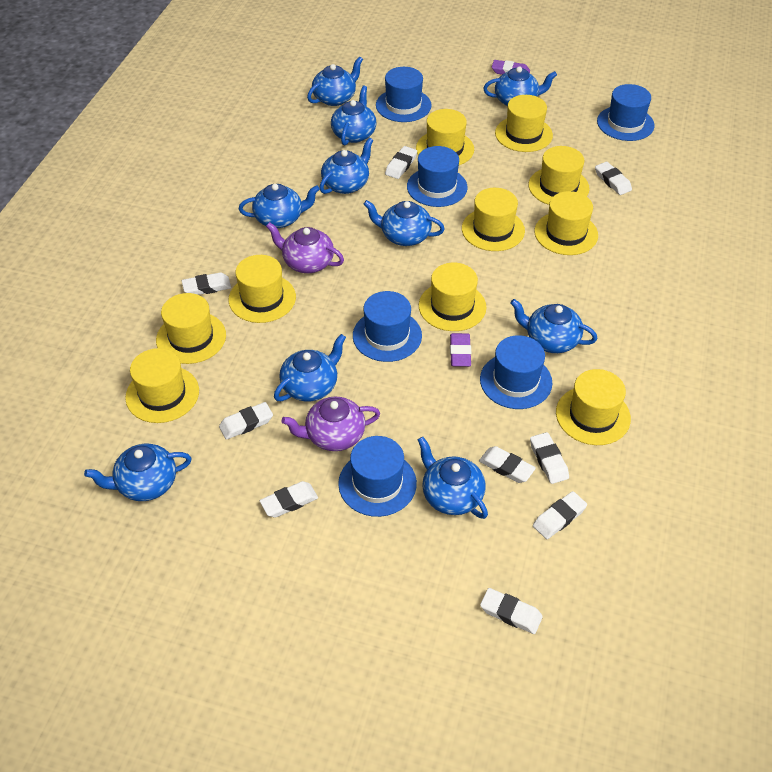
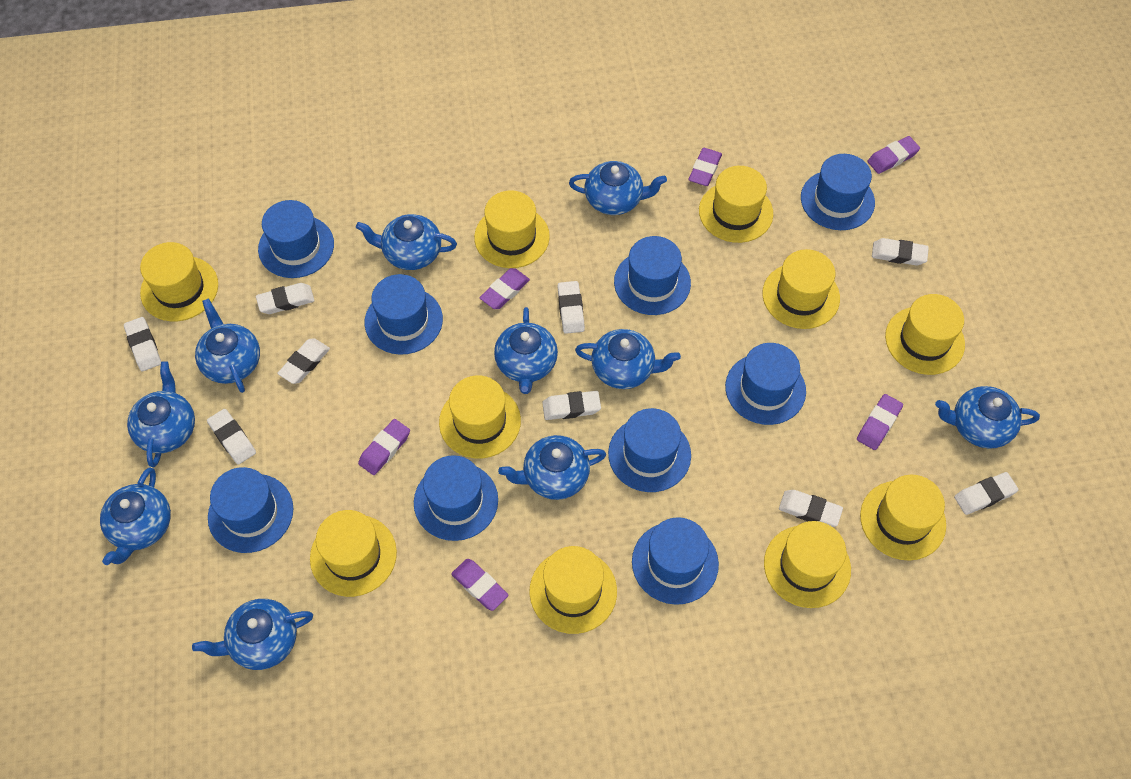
blue hat: 6 -> 9
purple eraser: 2 -> 6
purple teapot: 2 -> 0

